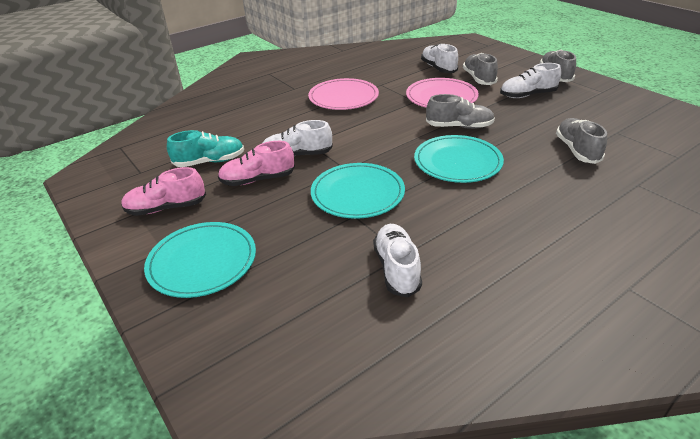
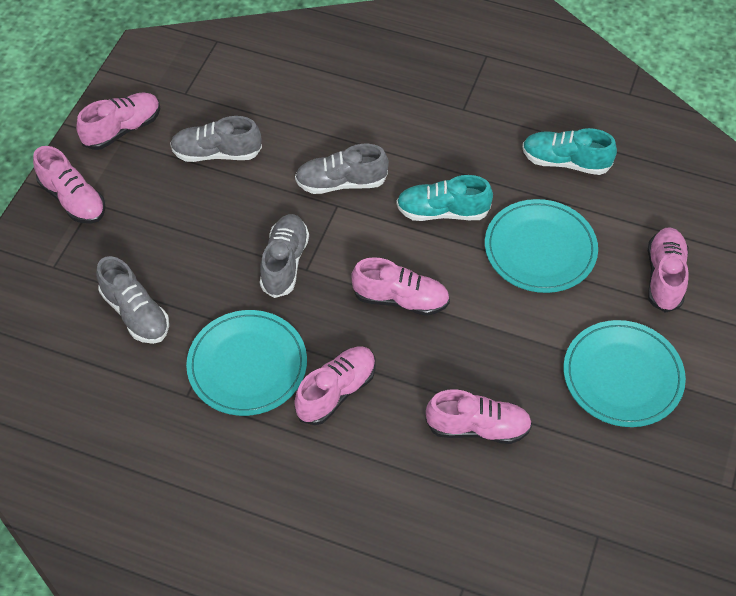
pink plate: 2 -> 0
pink shoe: 2 -> 6
turquoise shoe: 1 -> 2
white shoe: 4 -> 0

